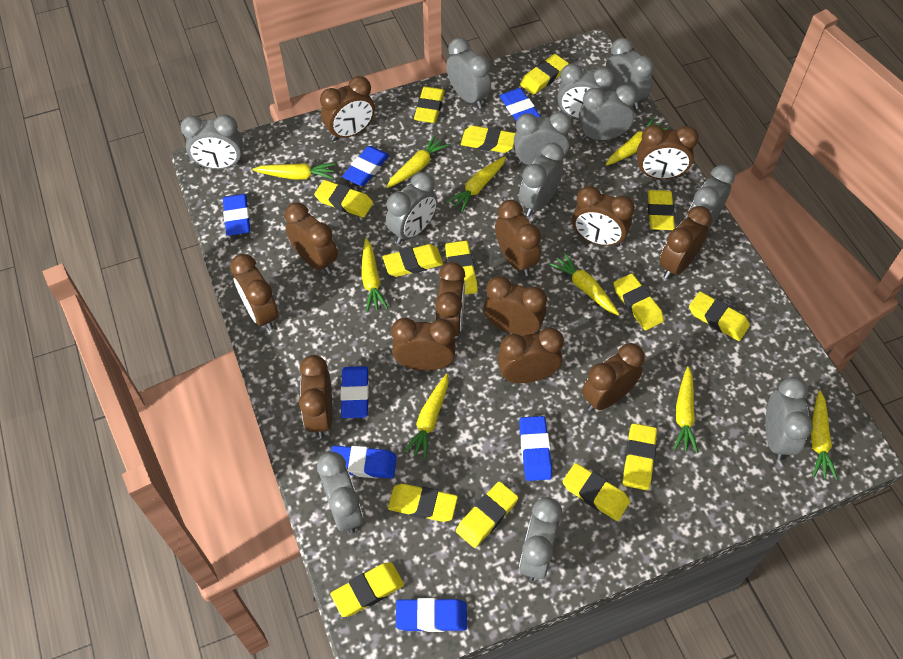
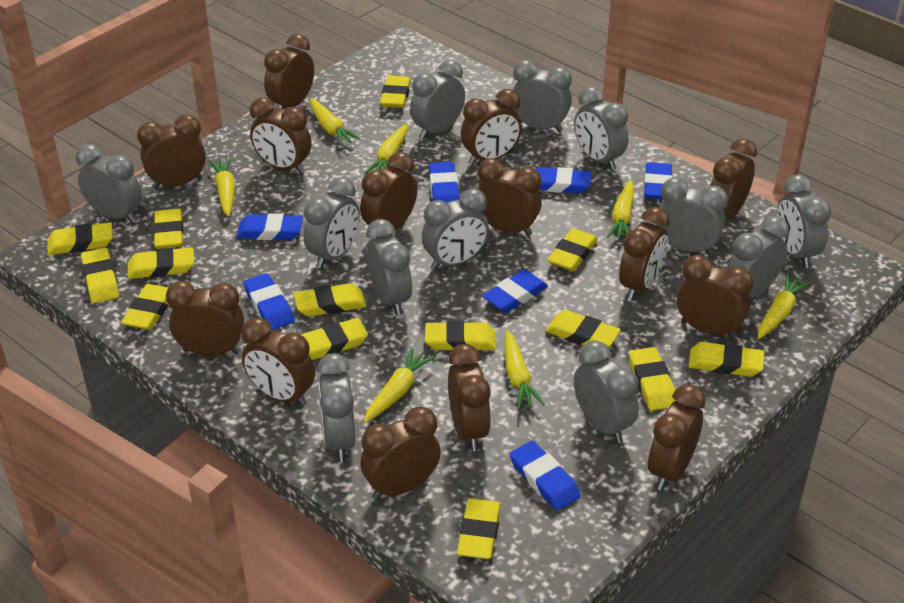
brown clock: 13 -> 14
yellow carrot: 9 -> 7

